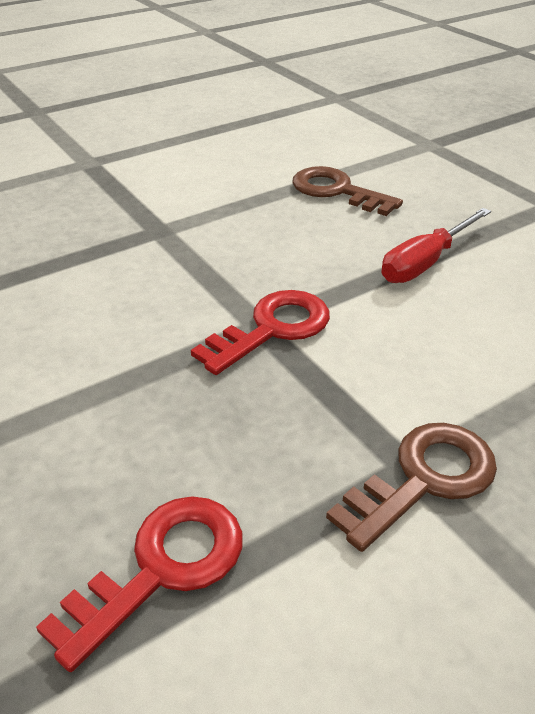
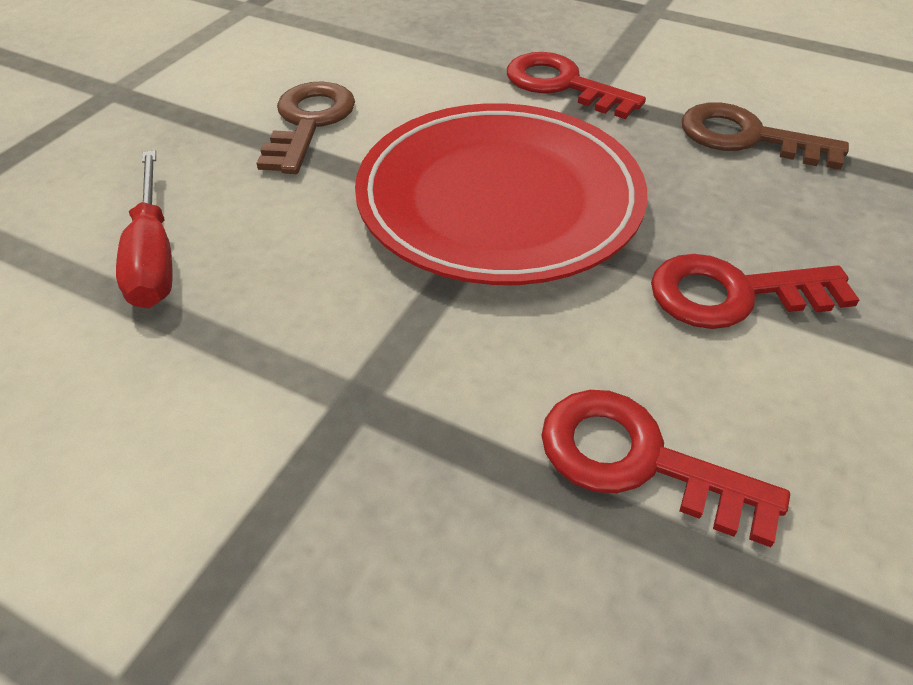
red key: 2 -> 3
red plate: 0 -> 1

